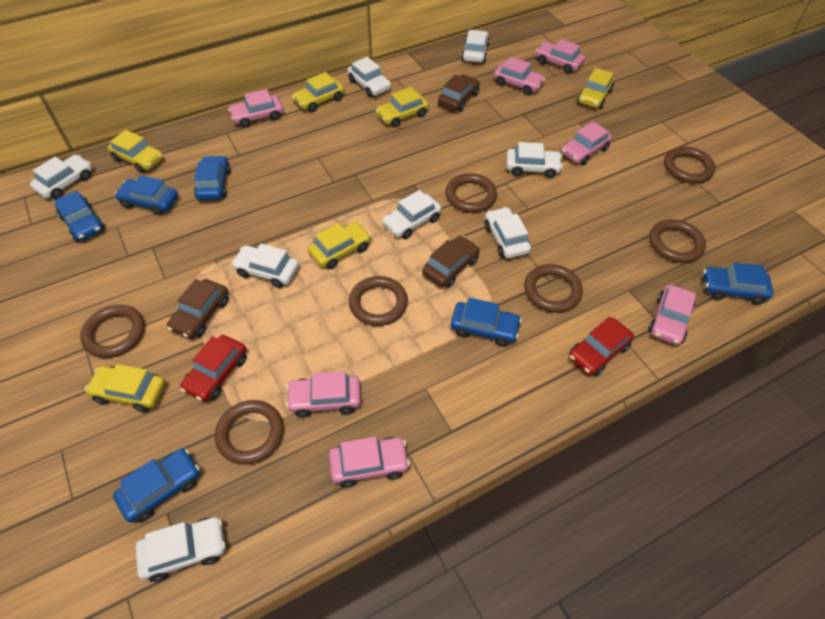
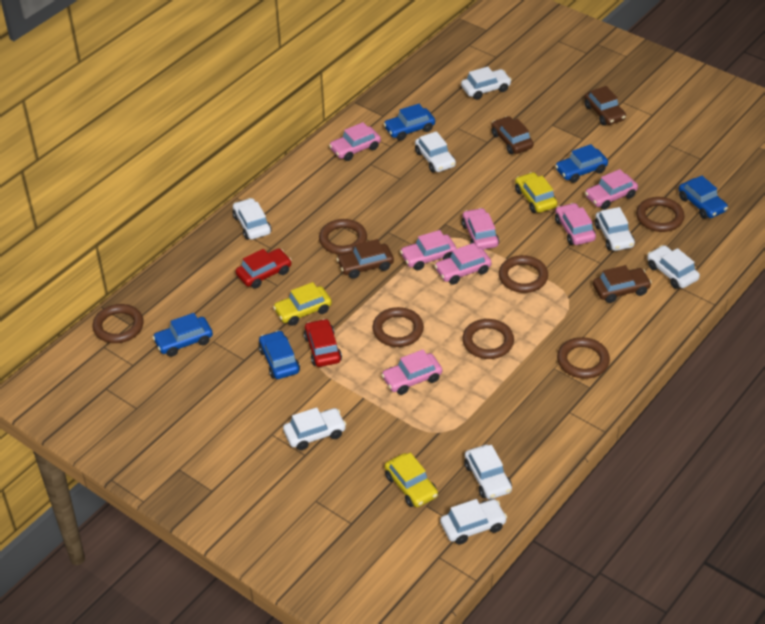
blue car: 6 -> 5
brown car: 3 -> 4
yellow car: 6 -> 3

